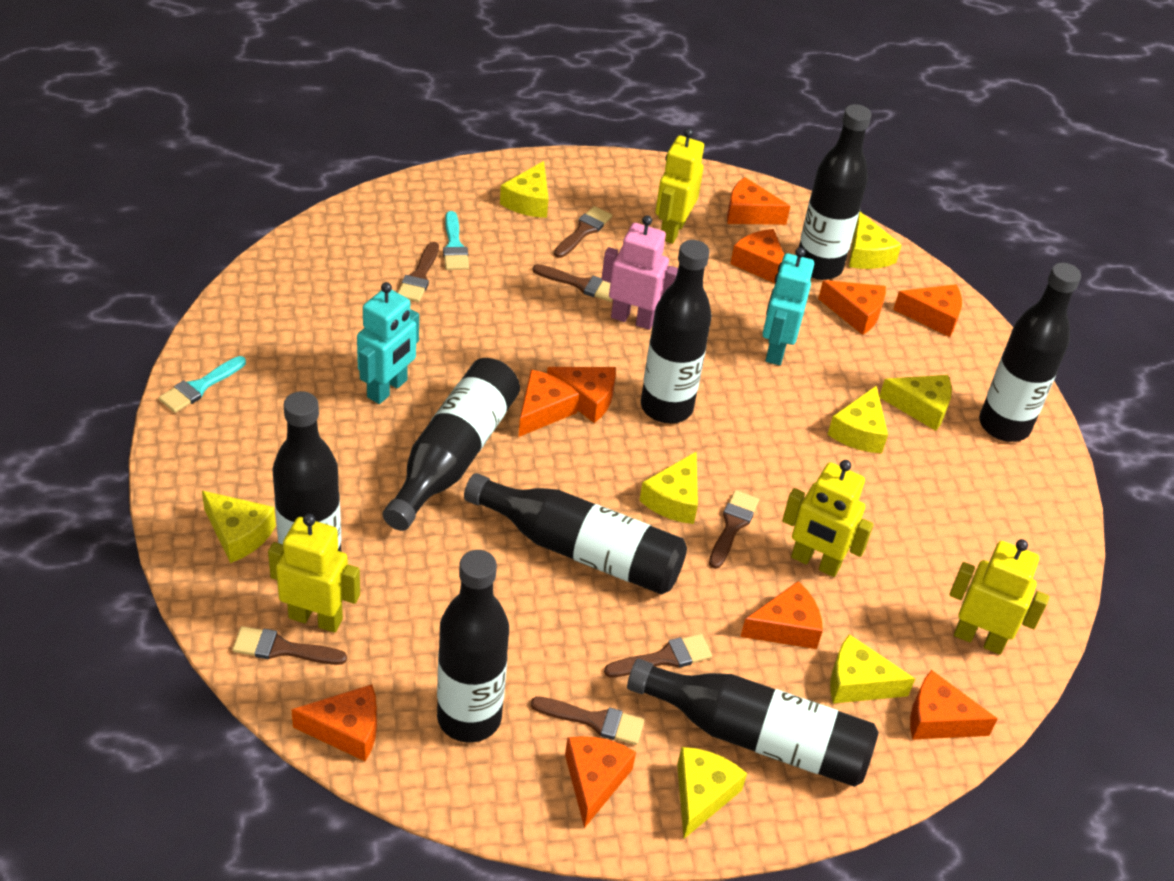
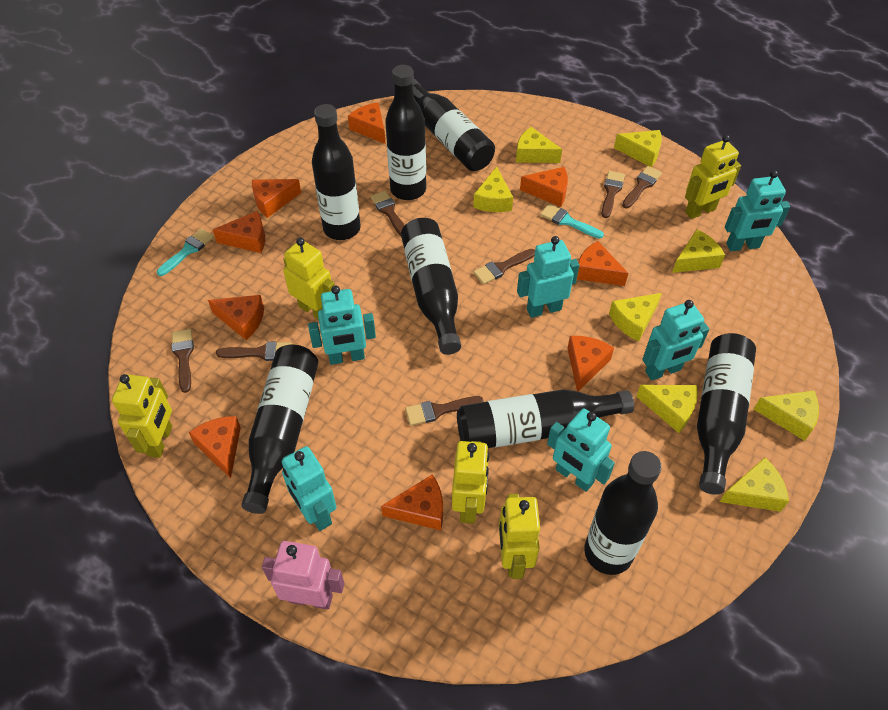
orange cheese: 10 -> 9
turquoise robot: 2 -> 6
yellow robot: 4 -> 5

